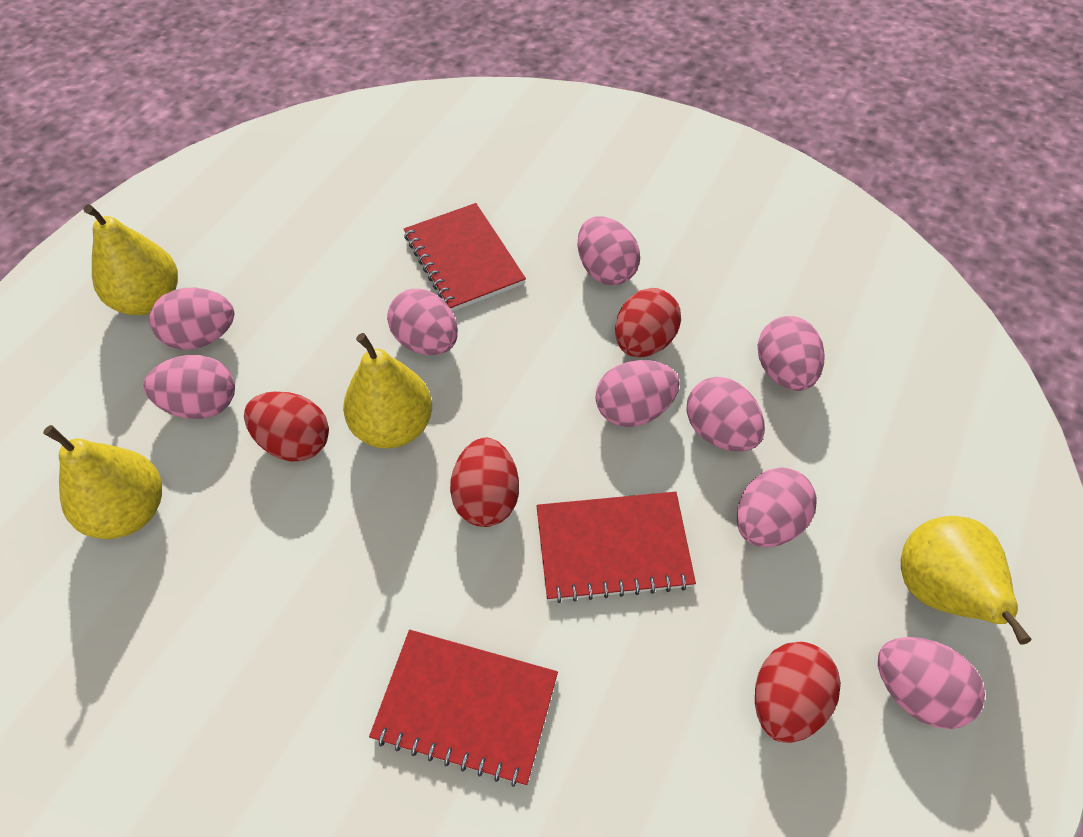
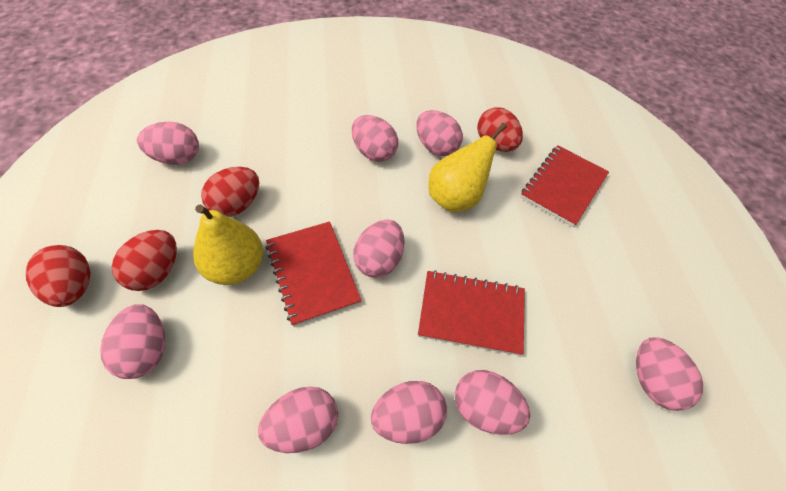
yellow pear: 4 -> 2

